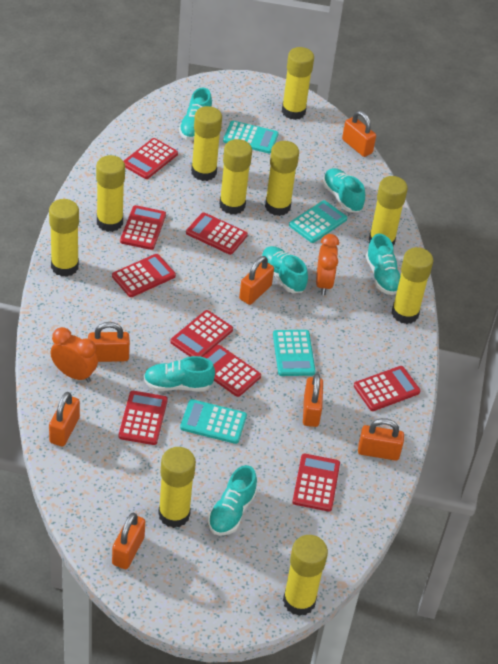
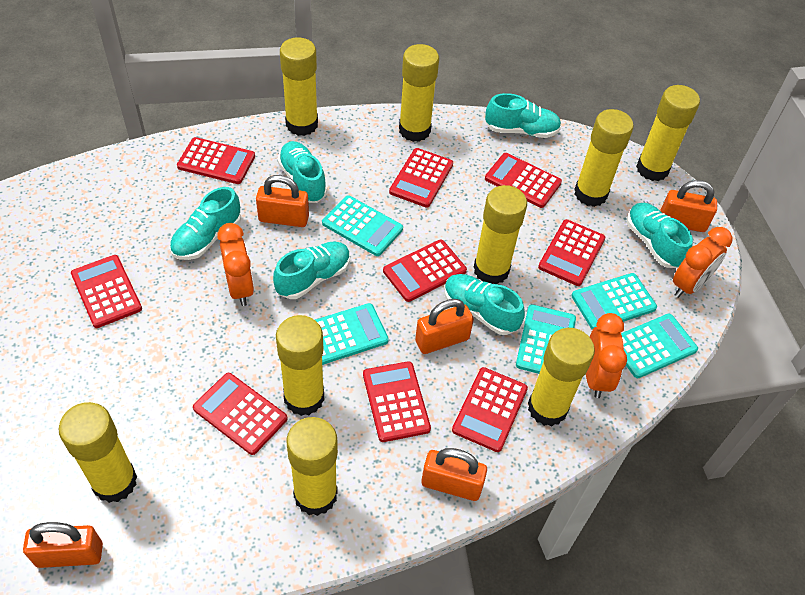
orange clock: 2 -> 3
orange padlock: 7 -> 5
turquoise calculator: 4 -> 5
yellow glue stick: 10 -> 9

